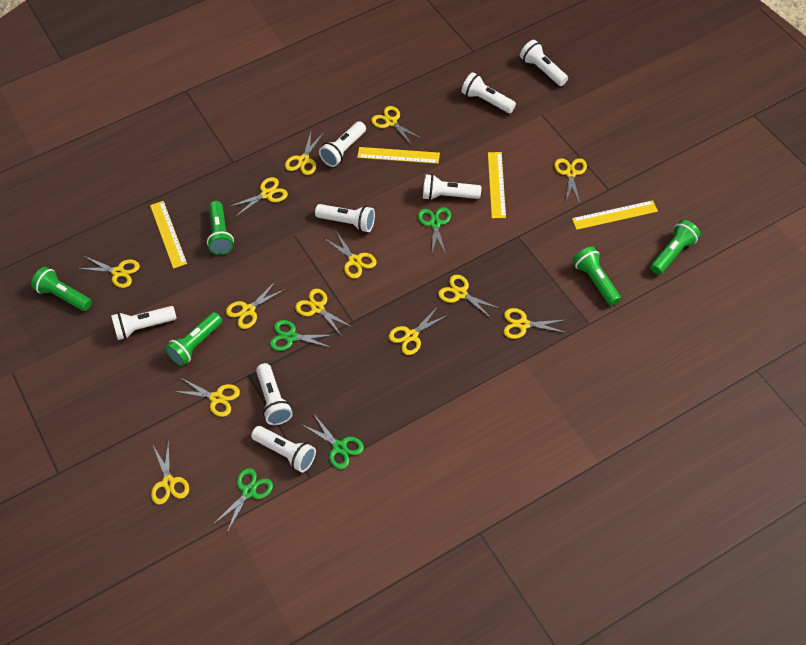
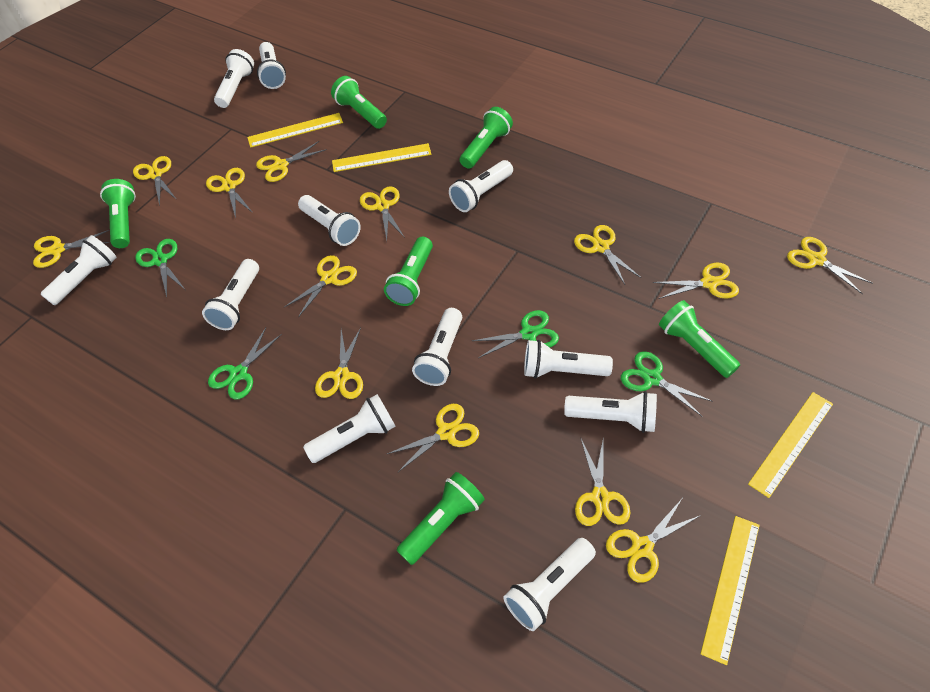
green flashlight: 5 -> 6
white flashlight: 8 -> 11

